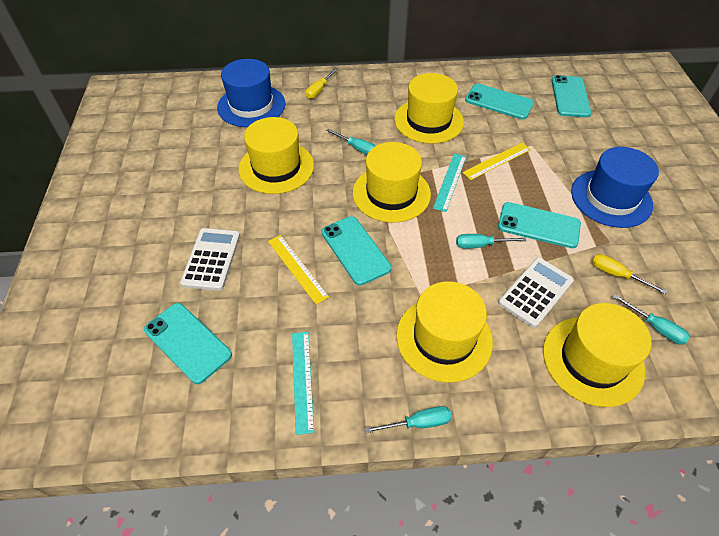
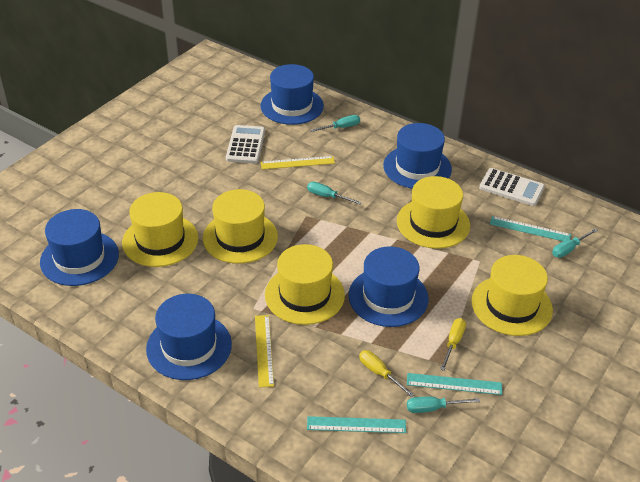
blue hat: 2 -> 5
turquoise phone: 5 -> 0
turquoise ruler: 2 -> 3

